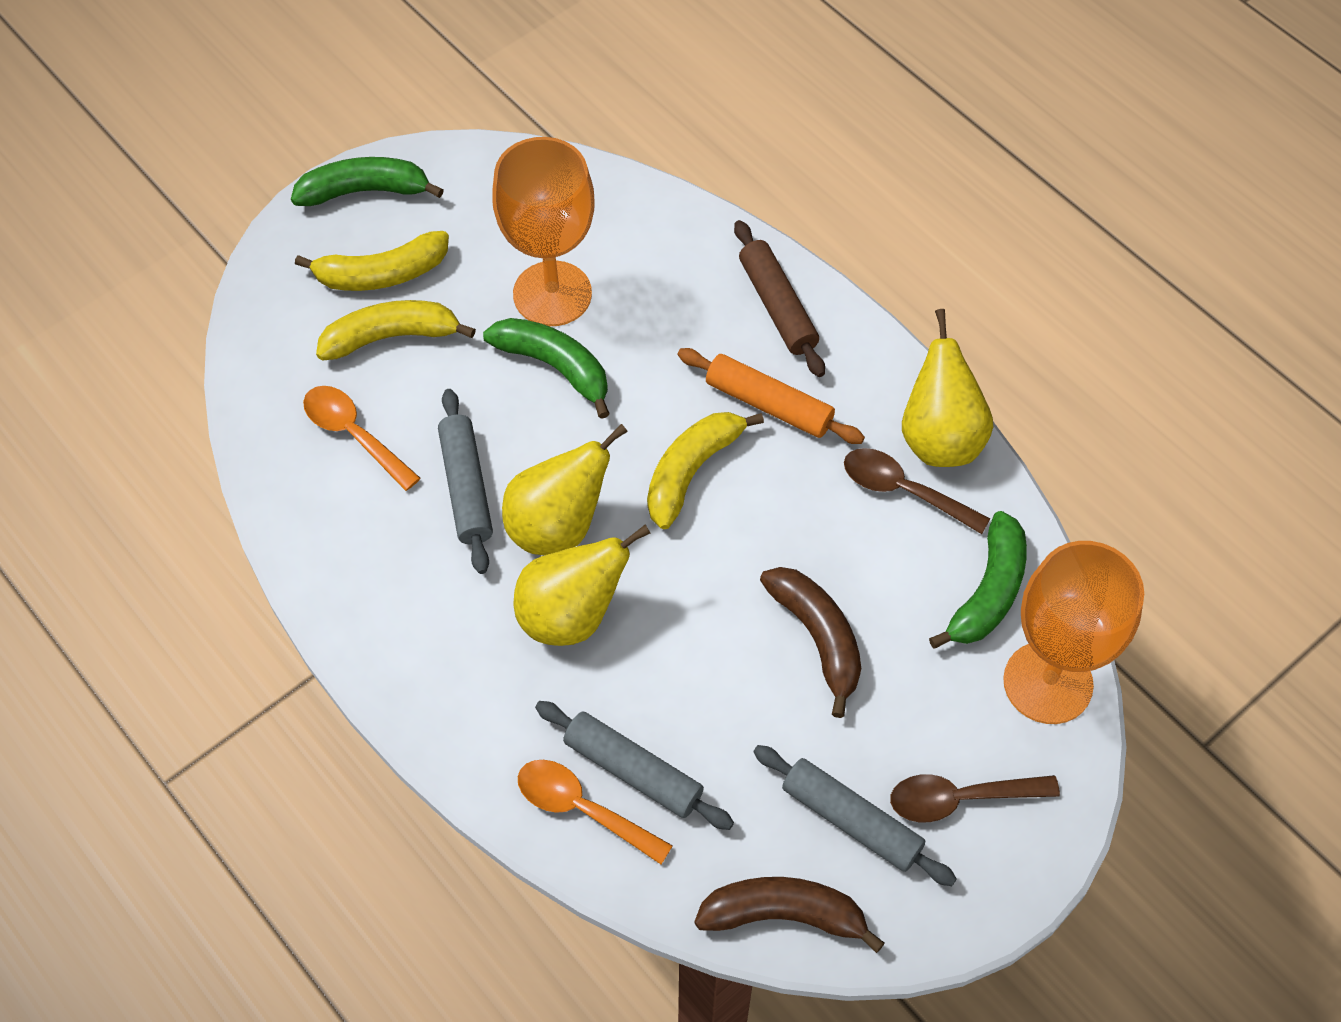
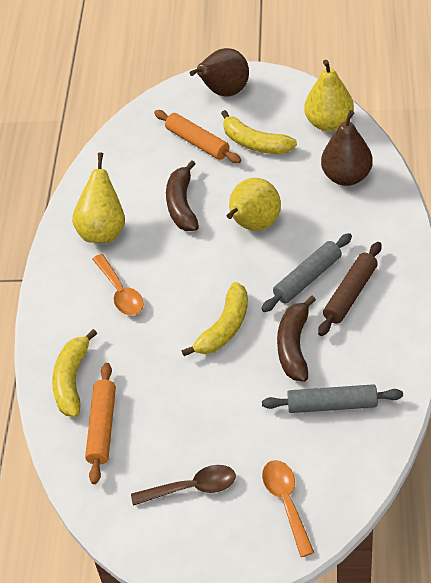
brown pear: 0 -> 2
brown spoon: 2 -> 1
green banana: 3 -> 0
grey rolling pin: 3 -> 2
orange goblet: 2 -> 0
orange rolling pin: 1 -> 2

